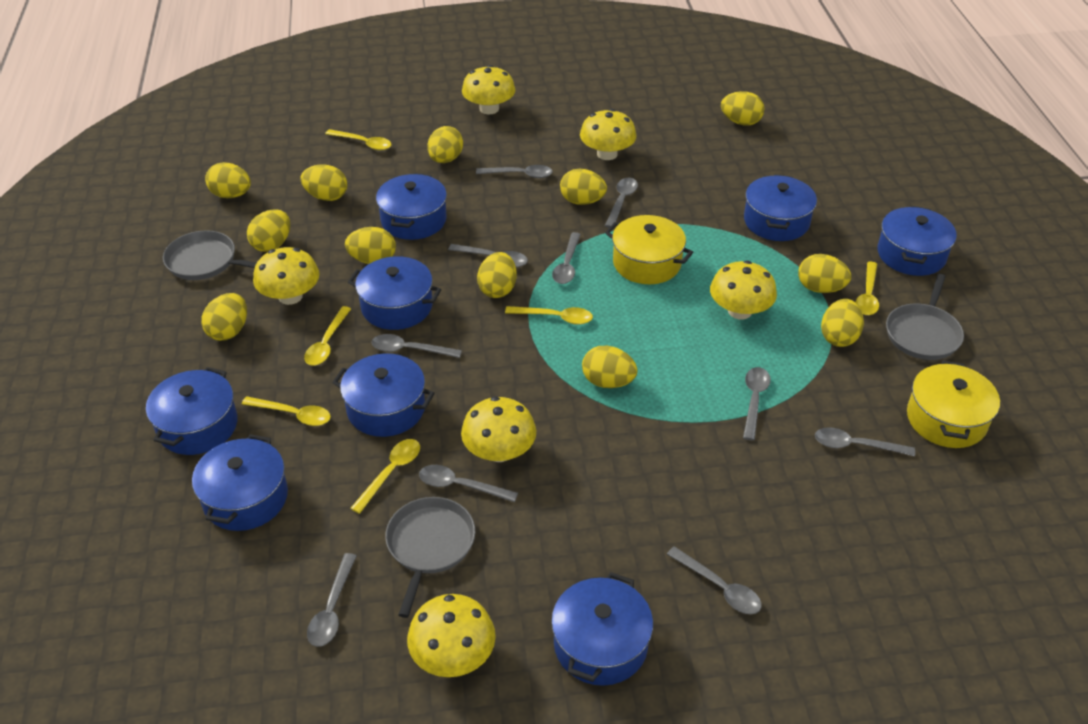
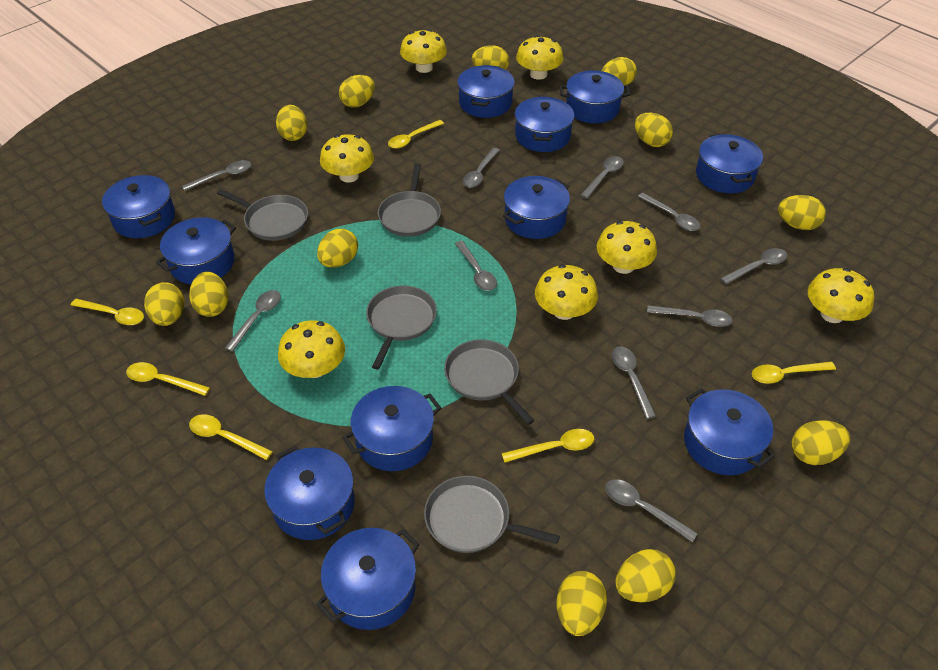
blue pot: 8 -> 11
grey pan: 3 -> 5
yellow mushroom: 6 -> 7
yellow pot: 2 -> 0

